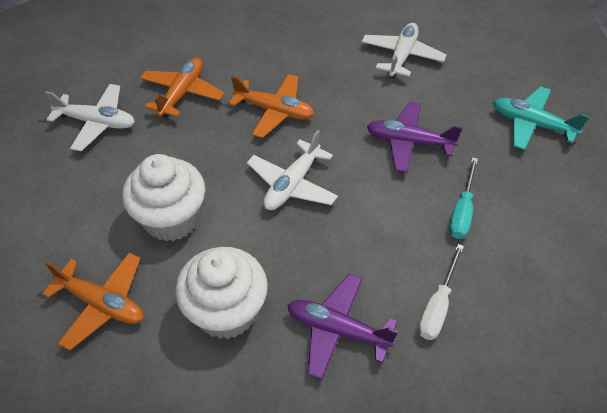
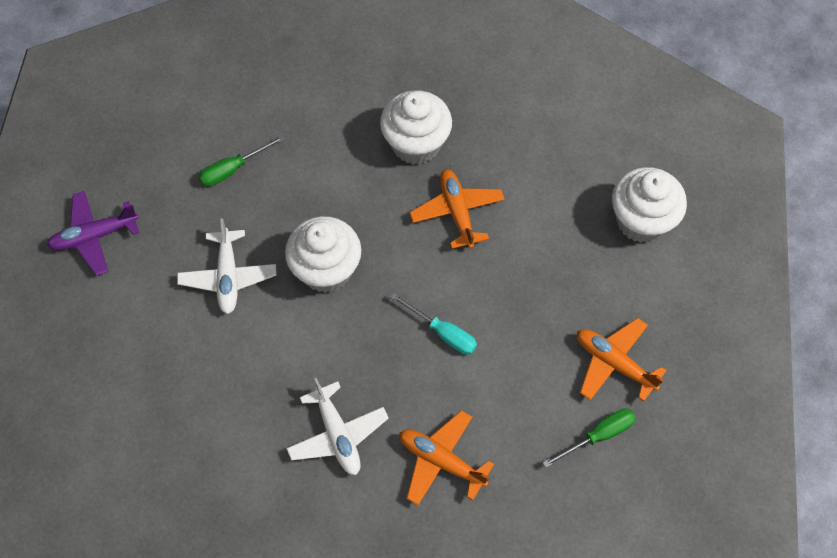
green screwdriver: 0 -> 2
purple plane: 2 -> 1
turquoise plane: 1 -> 0
white cupcake: 2 -> 3
white plane: 3 -> 2
white screwdriver: 1 -> 0

